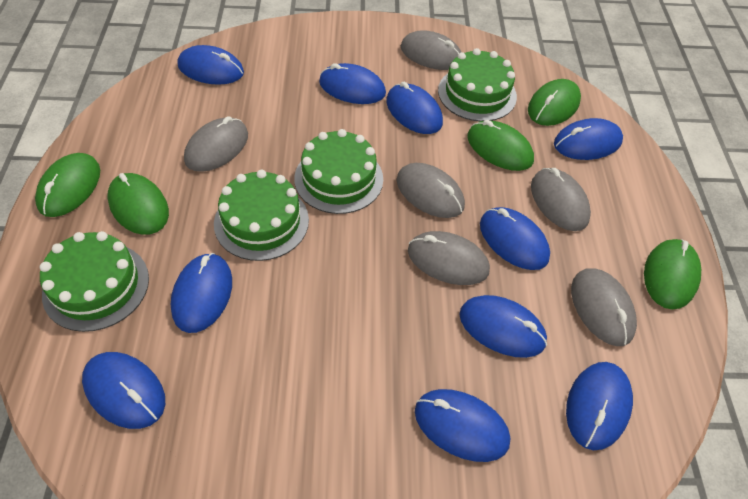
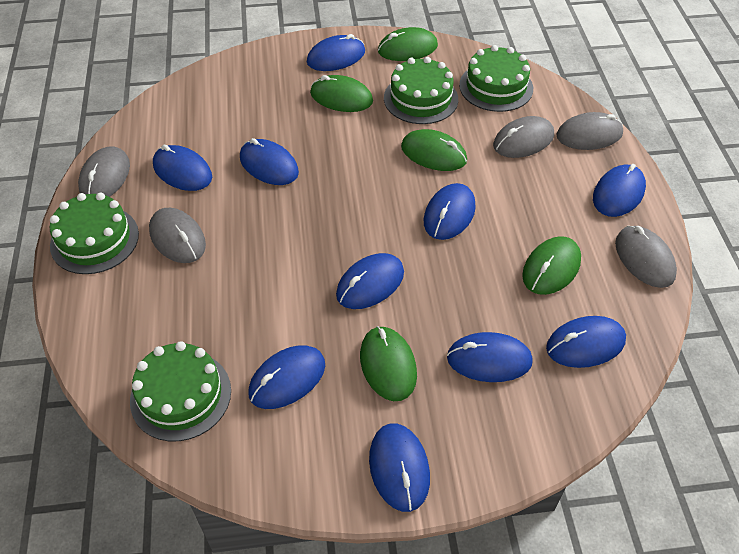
grey mouse: 6 -> 5

